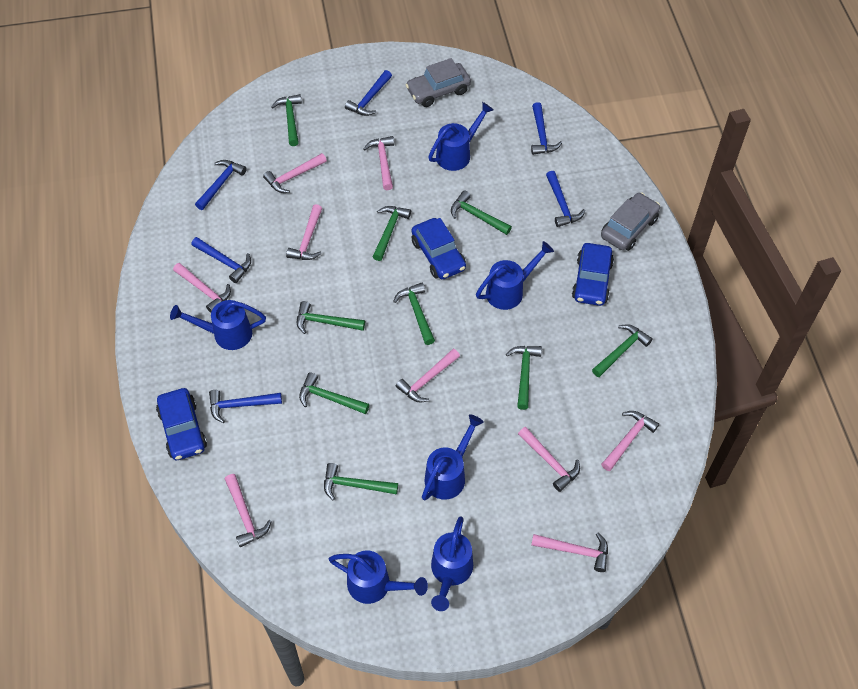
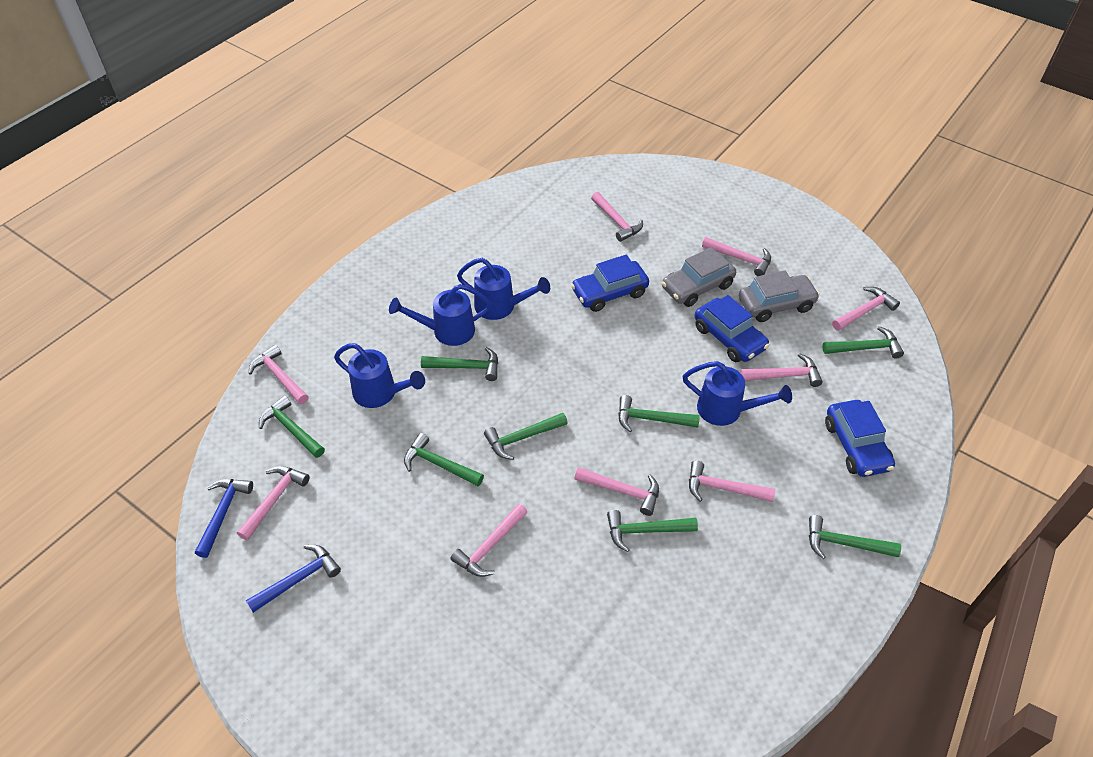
blue hammer: 6 -> 2
blue watering can: 6 -> 4
green hammer: 9 -> 8

